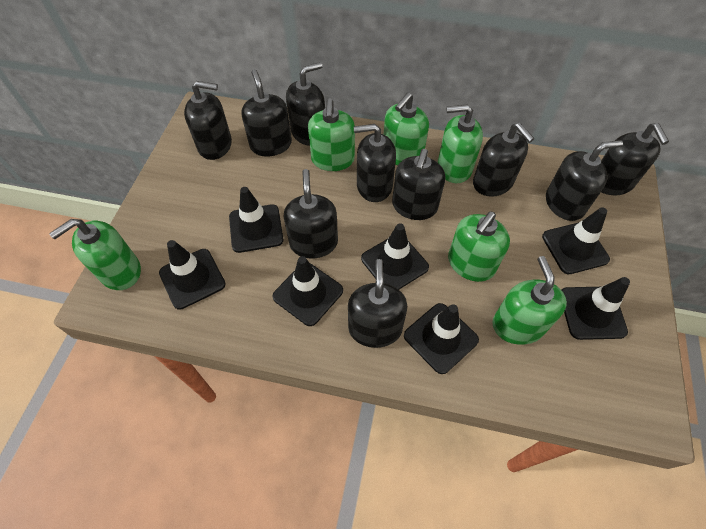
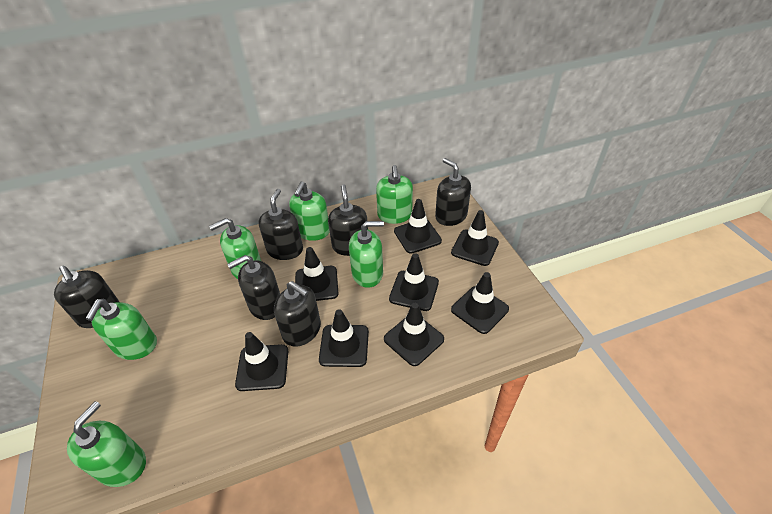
black soap dispenser: 10 -> 6
black traffic cone: 7 -> 8

